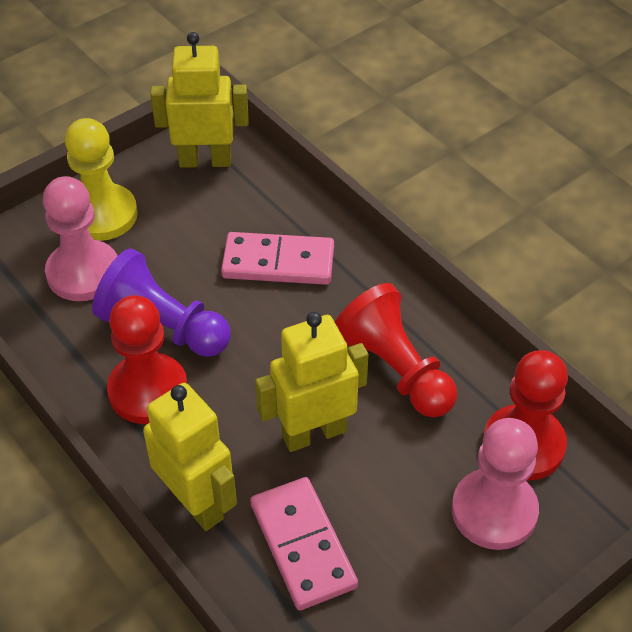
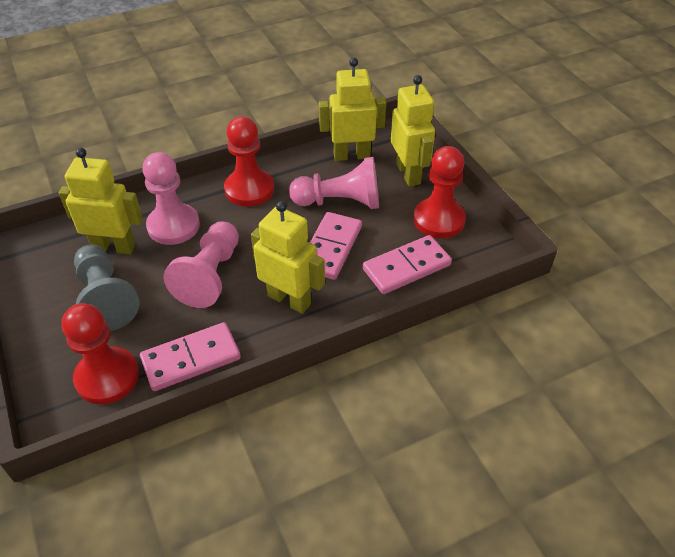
grey pawn: 0 -> 1
pink domino: 2 -> 3
pink pawn: 2 -> 3
purple pawn: 1 -> 0
yellow pawn: 1 -> 0
yellow robot: 3 -> 4

